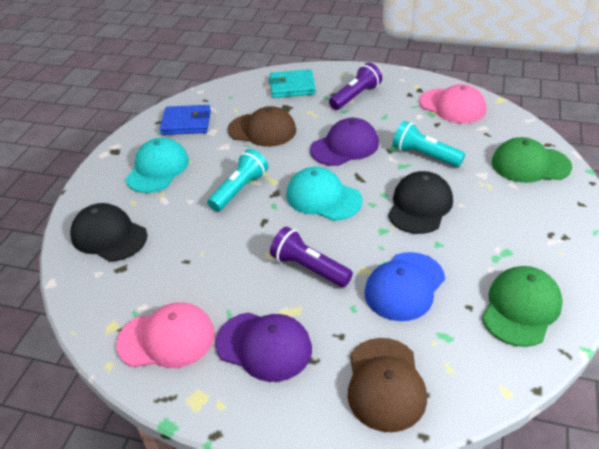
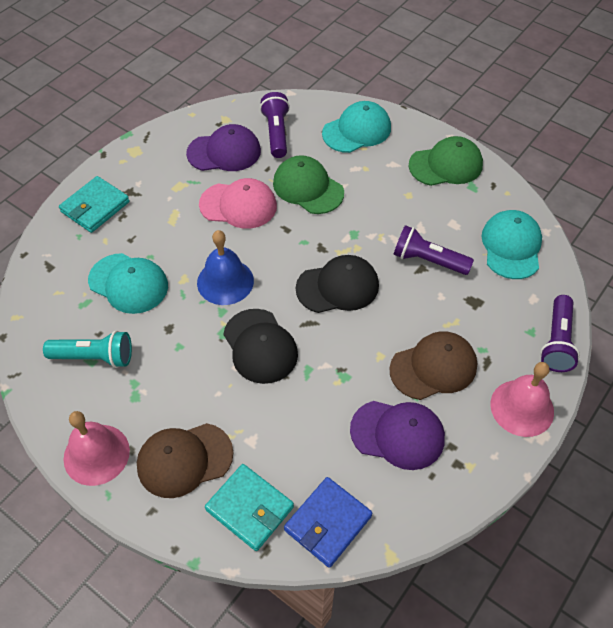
blue bell: 0 -> 1
blue cap: 1 -> 0
pink bell: 0 -> 2
pink cap: 2 -> 1
purple flashlight: 2 -> 3
turquoise cap: 2 -> 3
turquoise flashlight: 2 -> 1
turquoise wallet: 1 -> 2

